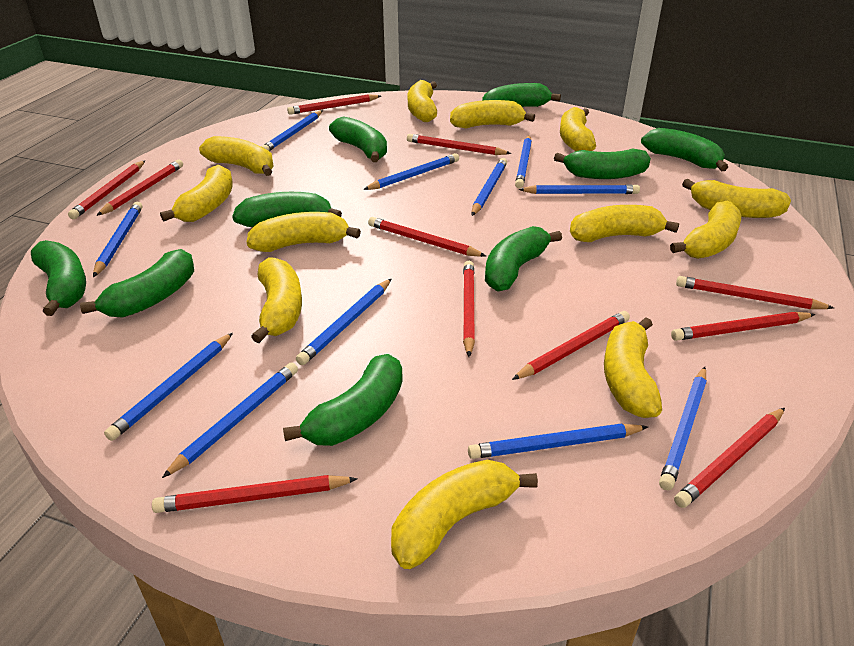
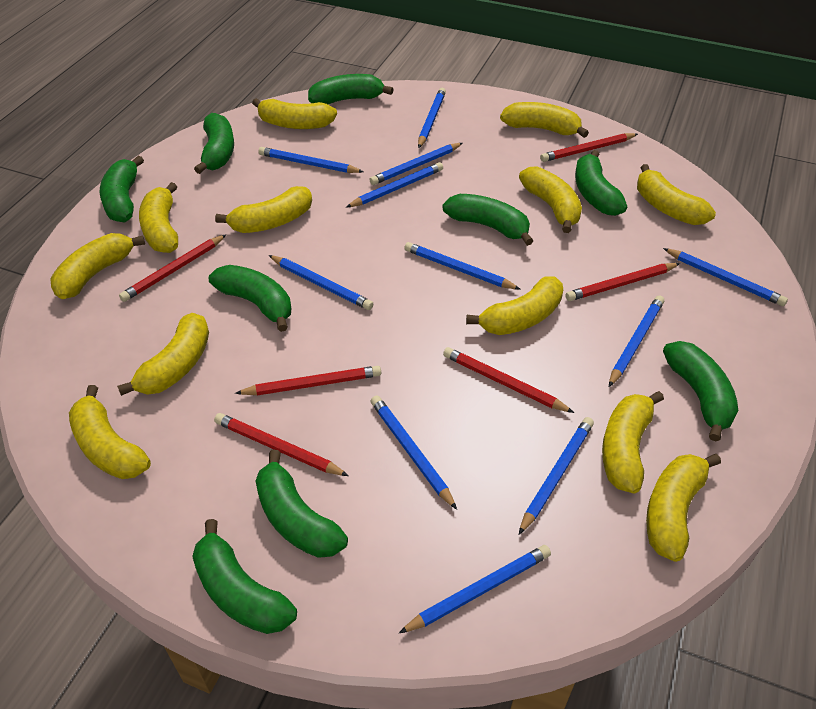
red pencil: 11 -> 6

